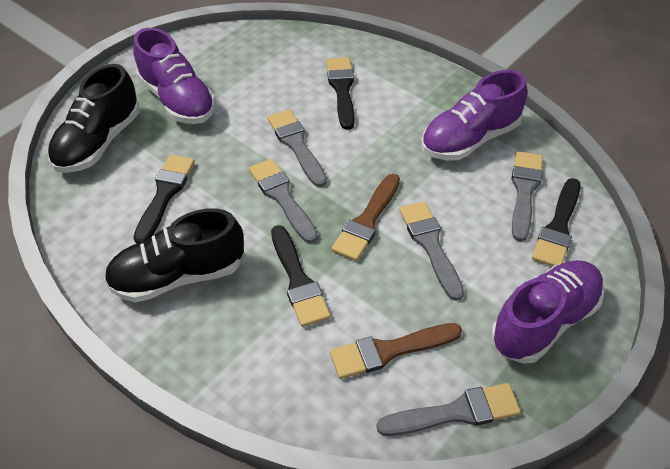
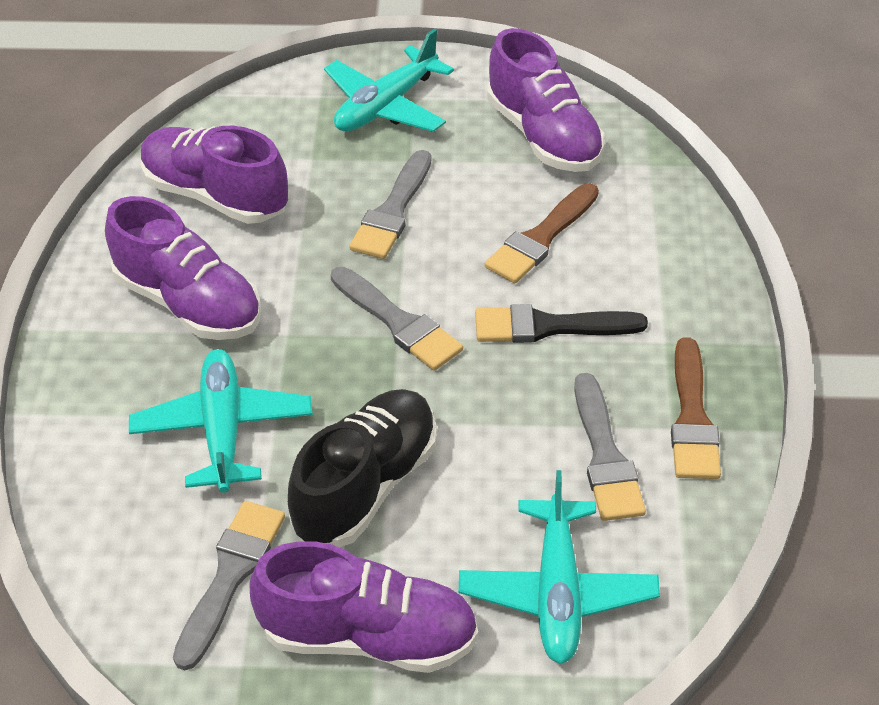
black brush: 4 -> 1
black shoe: 2 -> 1
grey brush: 5 -> 4
purple shoe: 3 -> 4
turquoise plane: 0 -> 3

